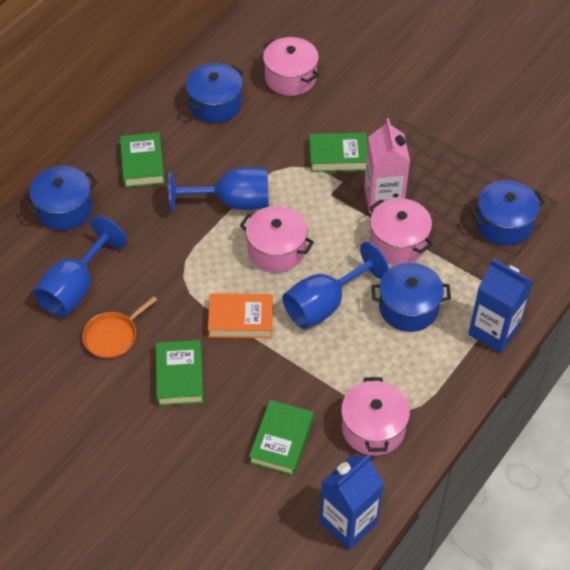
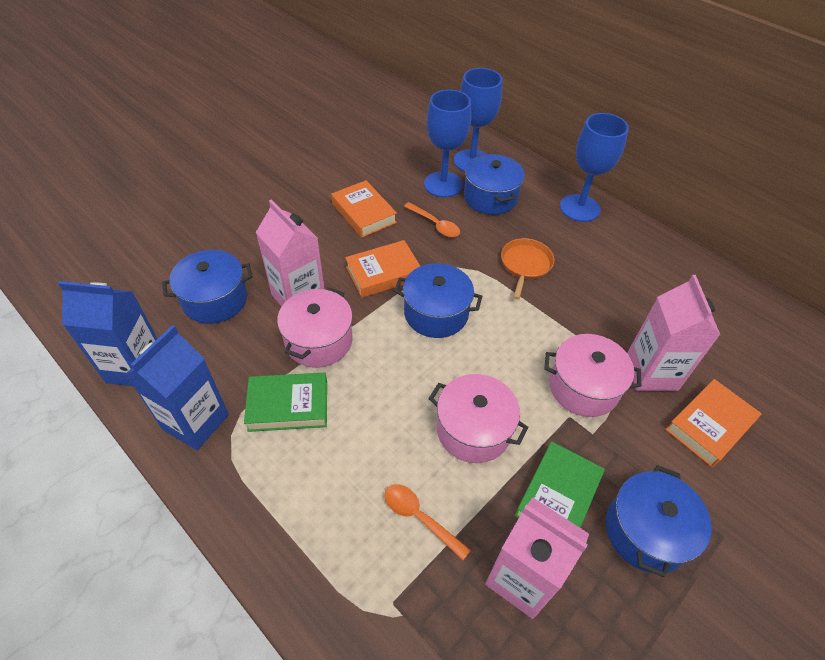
green book: 4 -> 2
orange book: 1 -> 3
orange spoon: 0 -> 2
pink carton: 1 -> 3
pink pot: 4 -> 3

